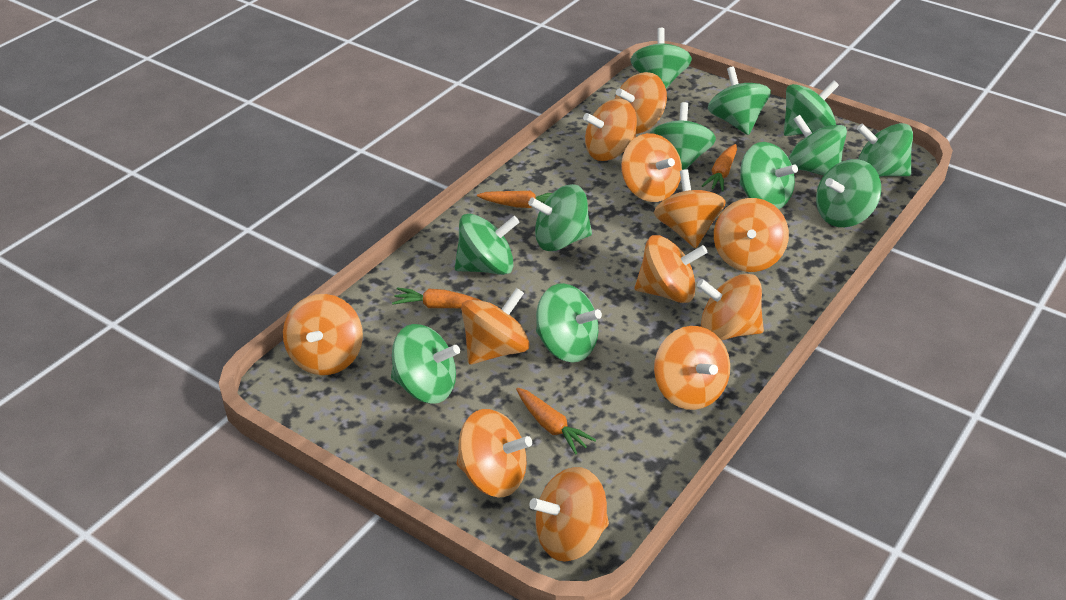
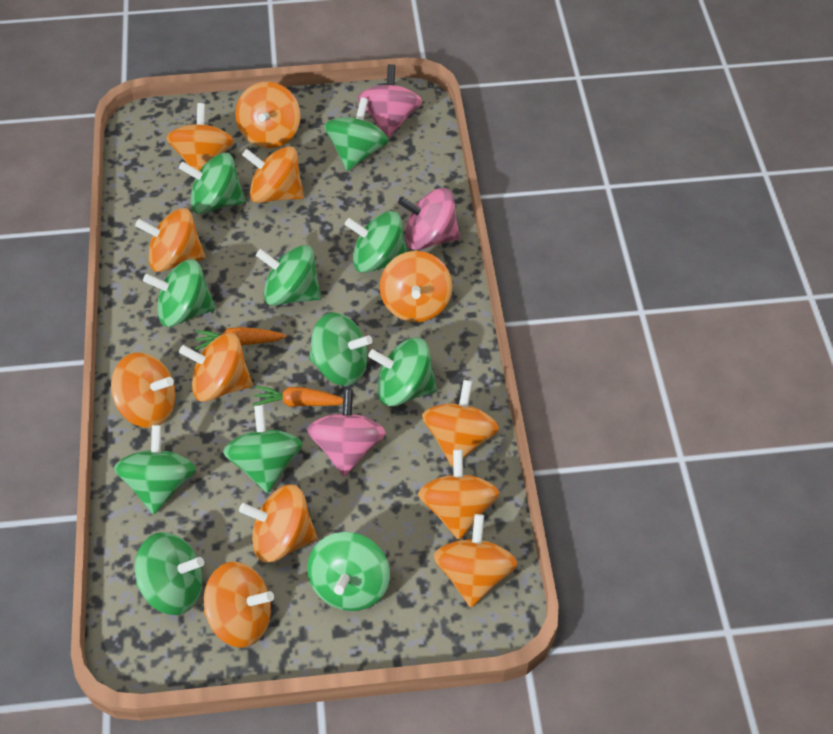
green spinning top: 12 -> 11
orange carrot: 4 -> 2
pink spinning top: 0 -> 3

